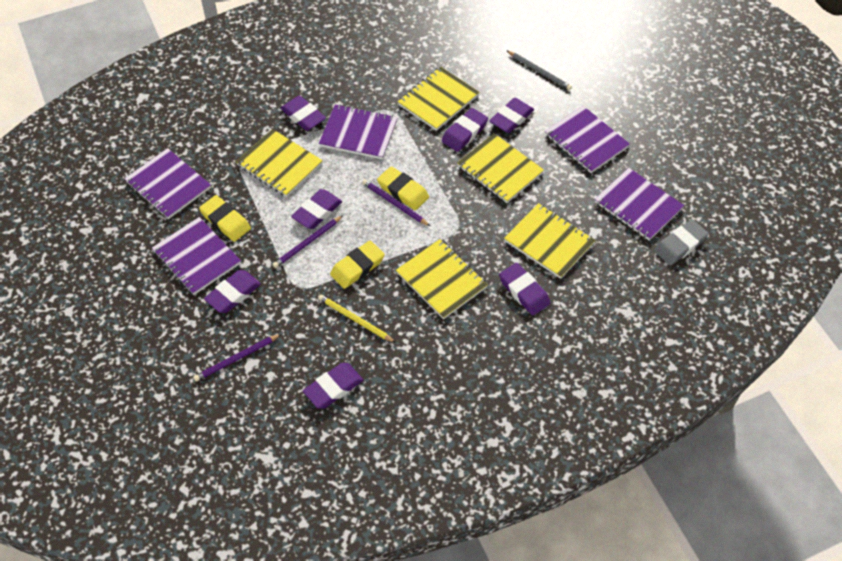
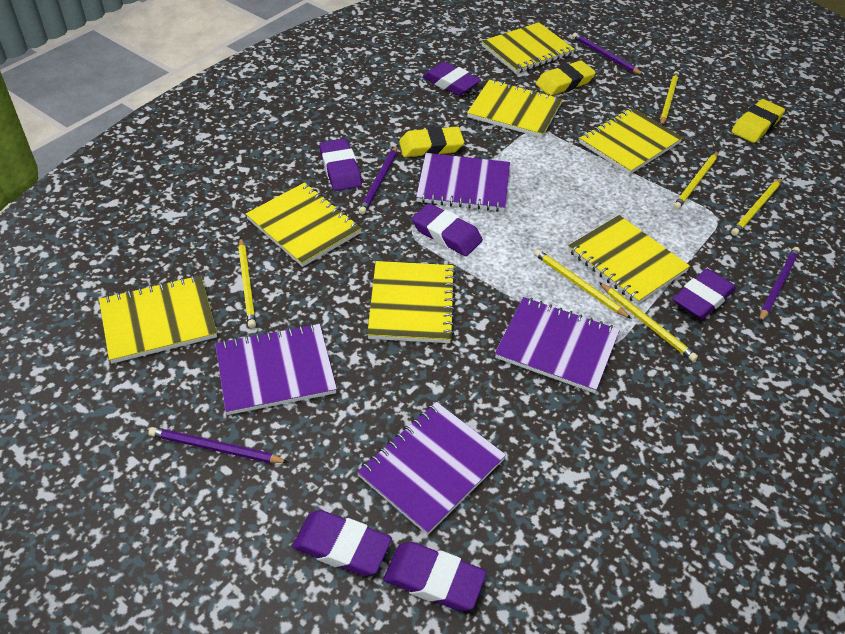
grey eraser: 1 -> 0
grey pencil: 1 -> 0
purple eraser: 7 -> 6
purple notebook: 5 -> 4
purple pencil: 3 -> 4
yellow notebook: 5 -> 7
yellow pencil: 1 -> 6

